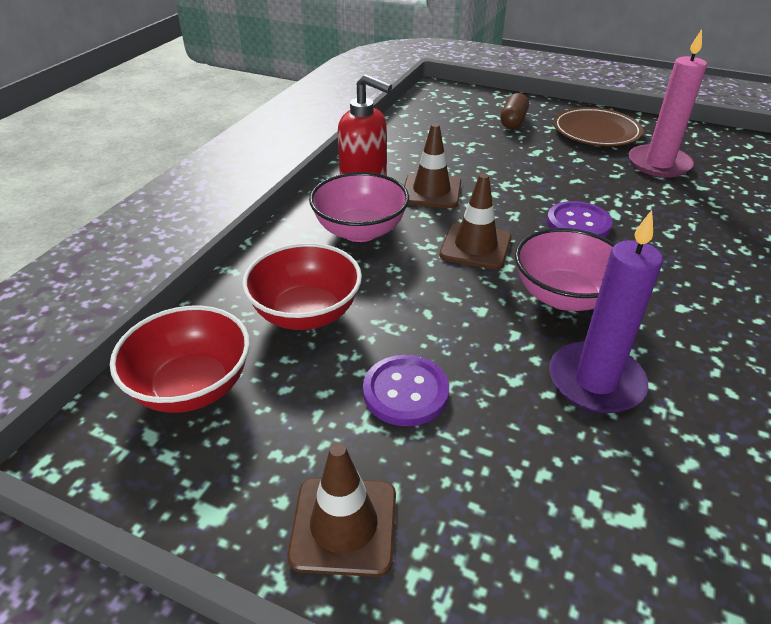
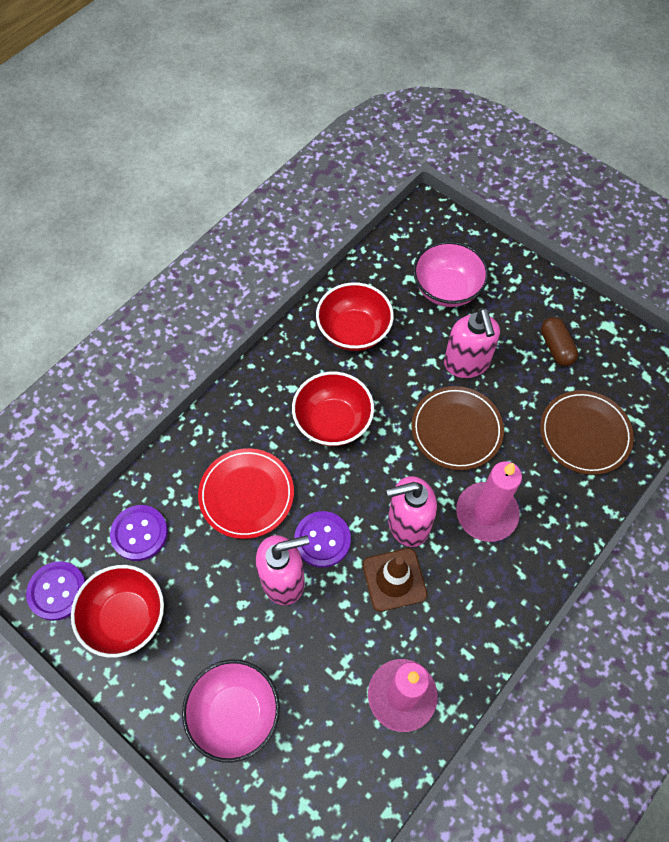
brown plate: 1 -> 2
brown traffic cone: 3 -> 1
pink candle: 1 -> 2
pink soap dispenser: 0 -> 3
purple button: 2 -> 3
purple candle: 1 -> 0
red bowl: 2 -> 3
red plate: 0 -> 1
red soap dispenser: 1 -> 0

